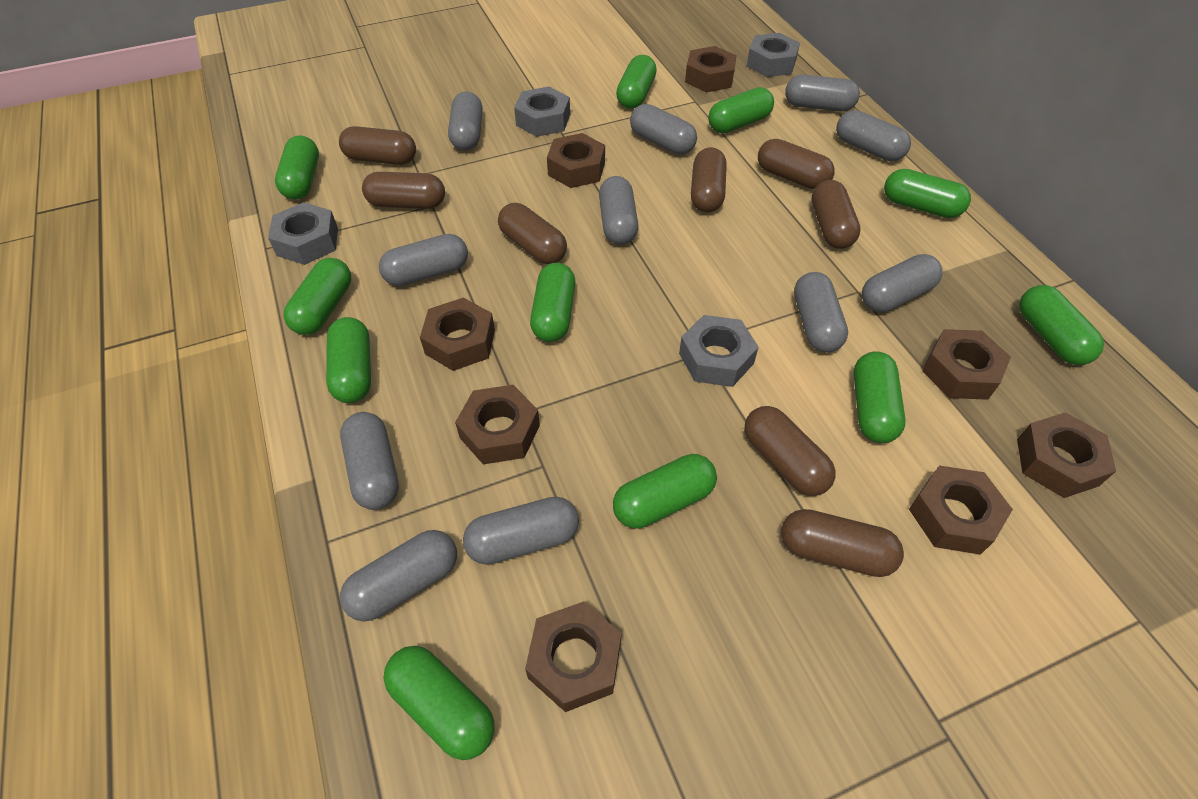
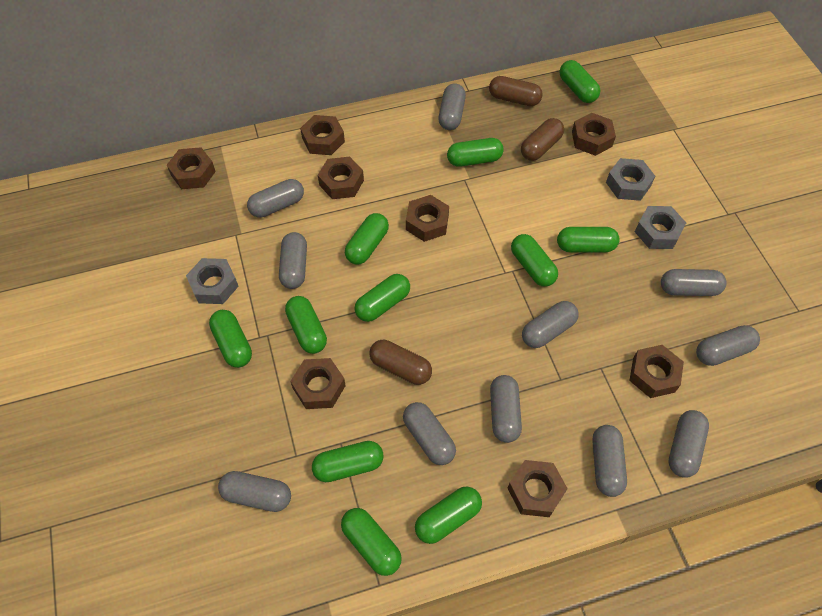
brown capsule: 8 -> 3
grey nut: 4 -> 3

